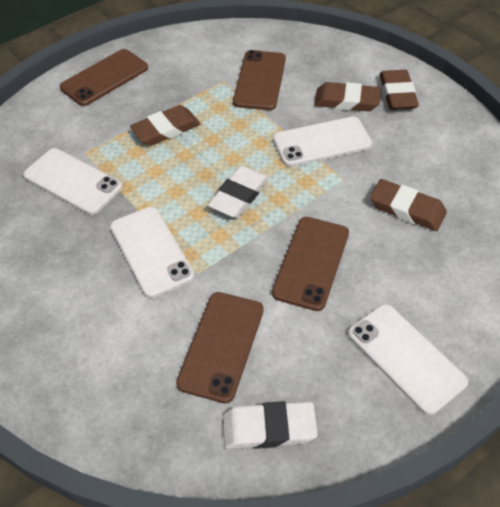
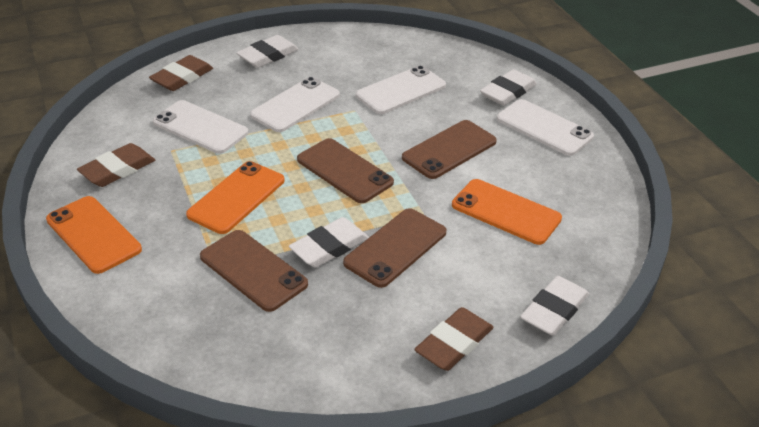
brown eraser: 4 -> 3
orange phone: 0 -> 3
white eraser: 2 -> 4

